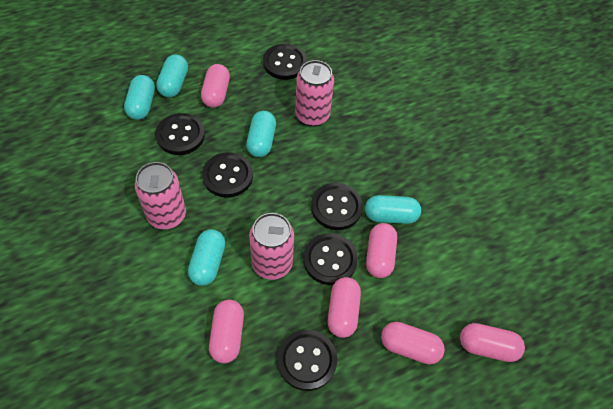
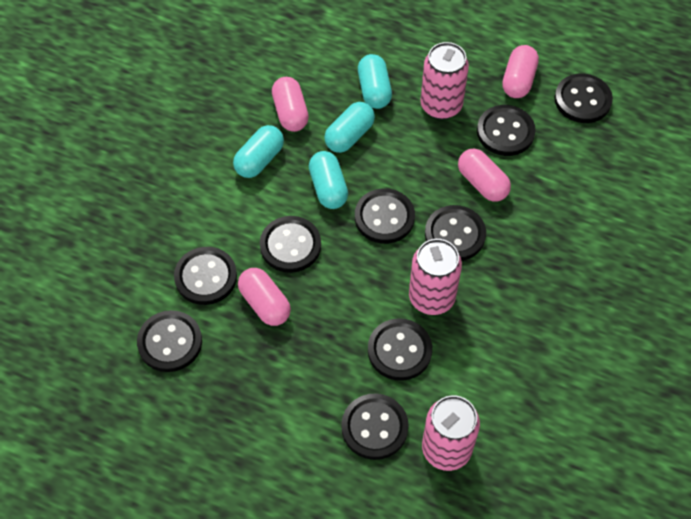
black button: 6 -> 9
pink capsule: 6 -> 4
turquoise capsule: 5 -> 4

